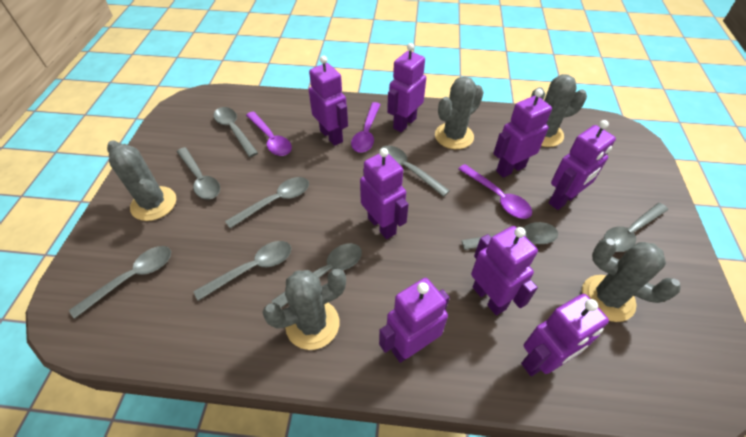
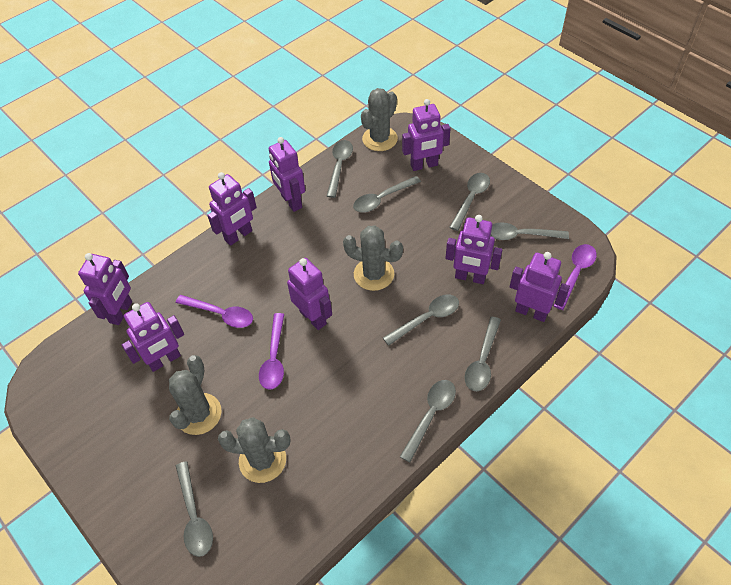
grey cactus: 5 -> 4
grey spoon: 9 -> 8

